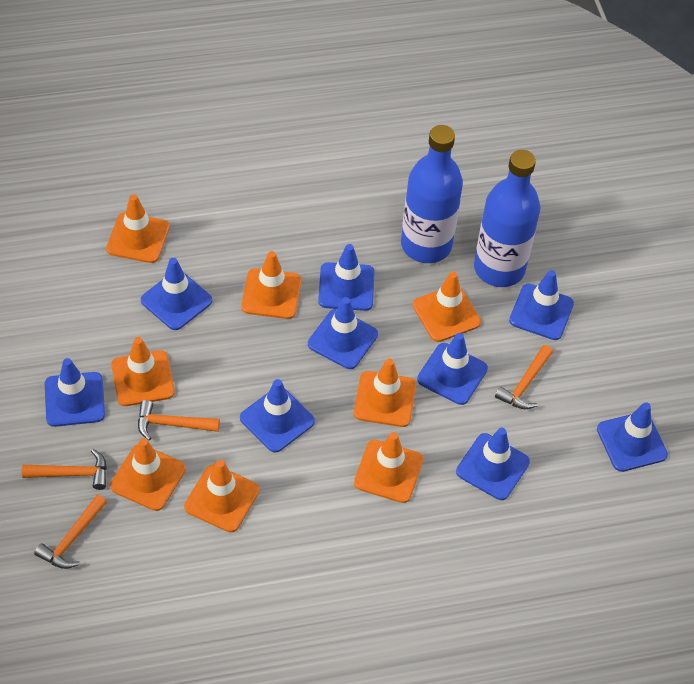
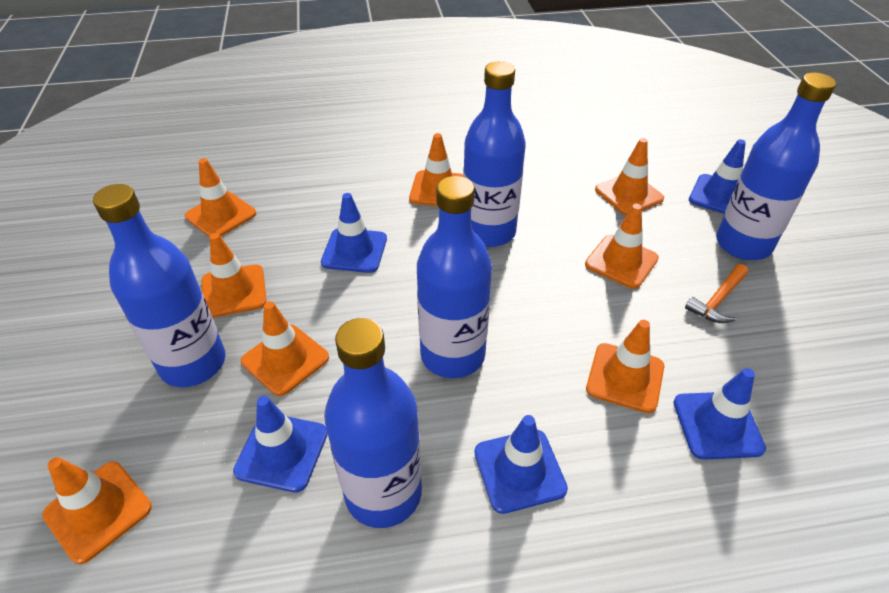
blue bottle: 2 -> 5
blue traffic cone: 9 -> 5
orange hammer: 4 -> 1

